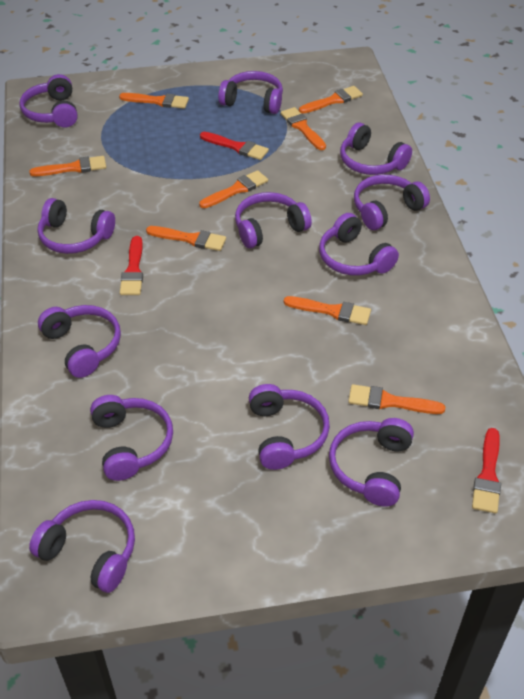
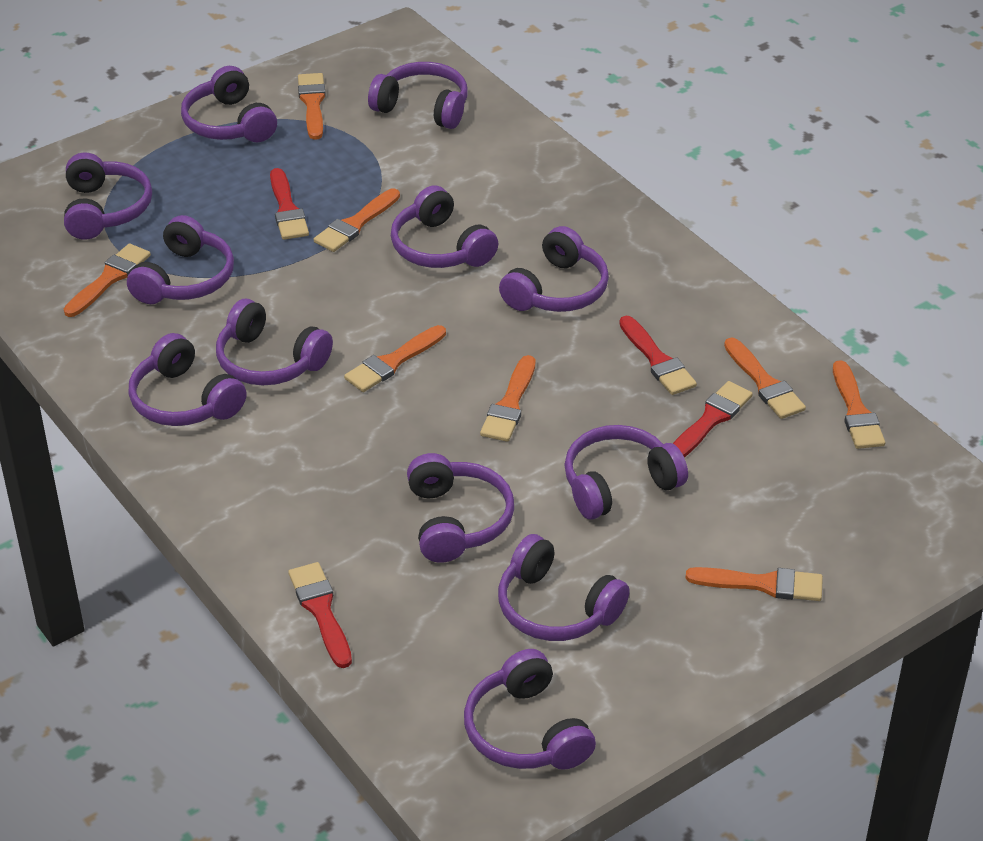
red brush: 3 -> 4

